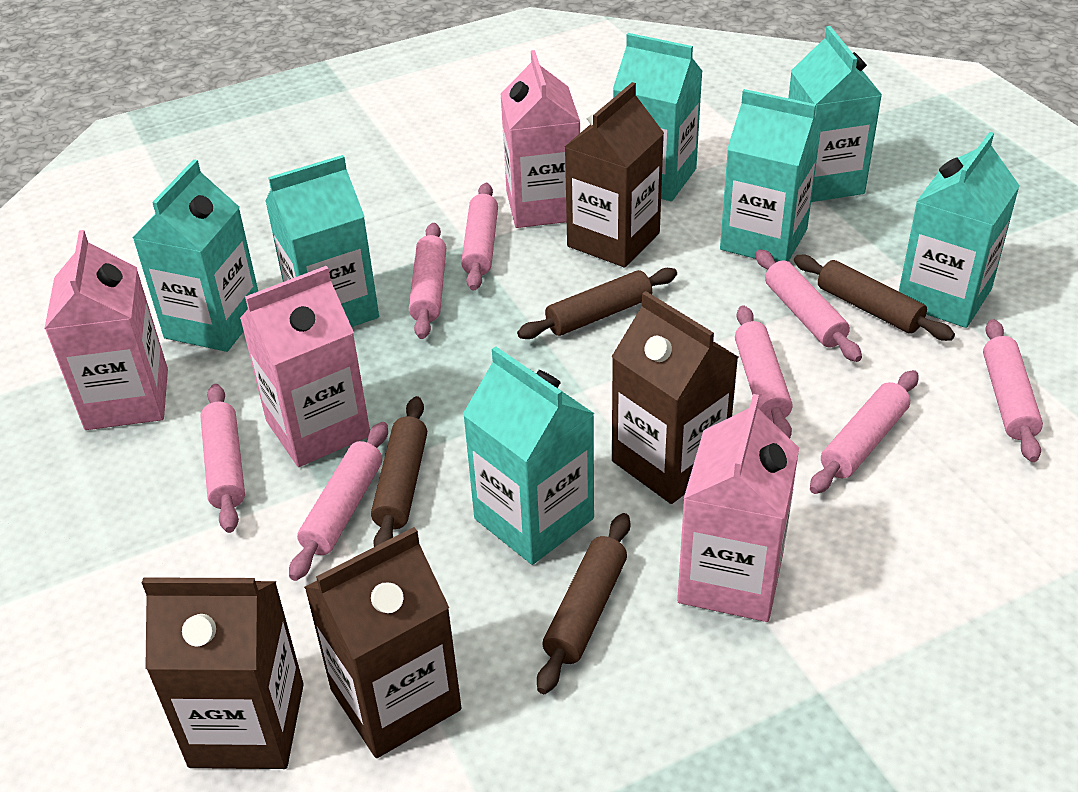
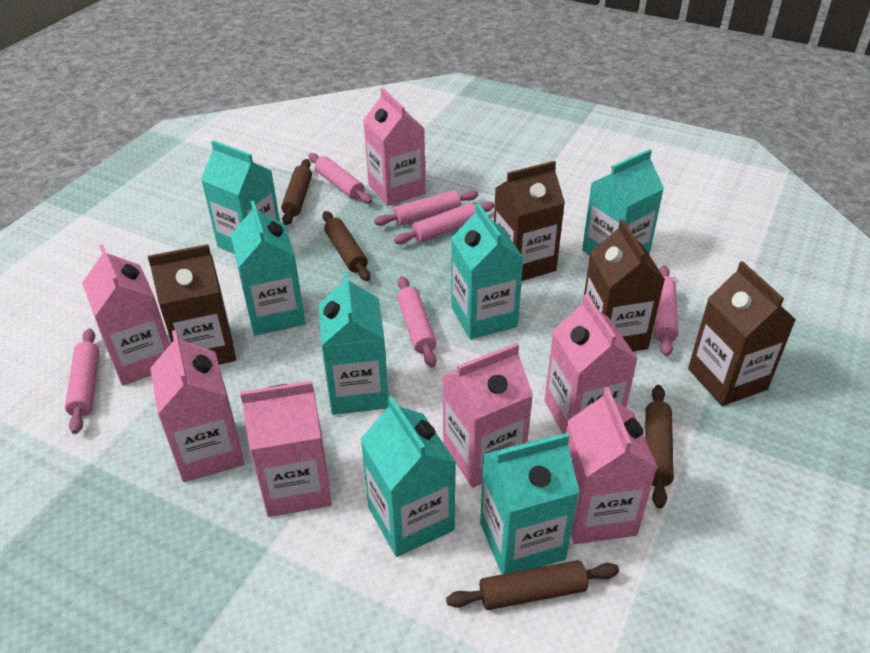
pink carton: 4 -> 7
pink rolling pin: 8 -> 6

